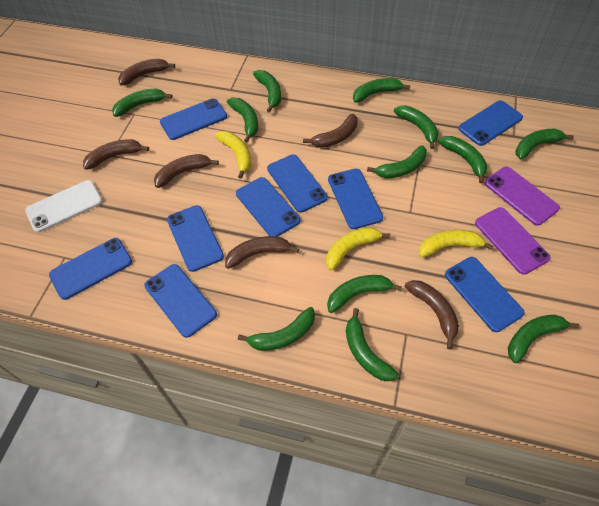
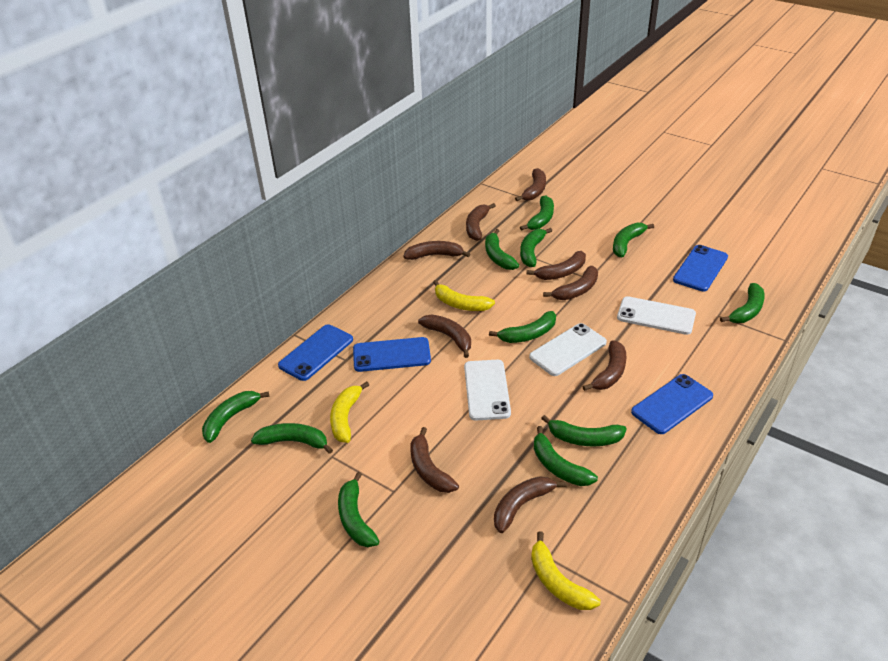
blue phone: 9 -> 4
brown banana: 6 -> 9
green banana: 12 -> 11
purple phone: 2 -> 0
white phone: 1 -> 3

